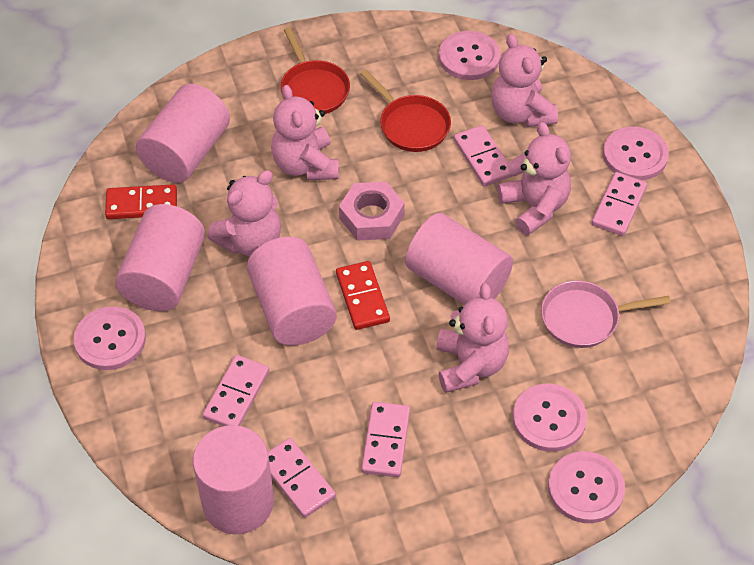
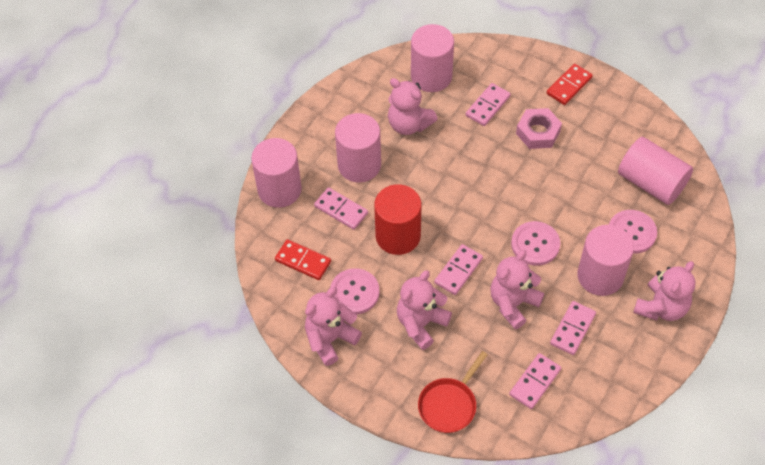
pink button: 5 -> 3
pink pan: 1 -> 0
red cylinder: 0 -> 1
red pan: 2 -> 1

